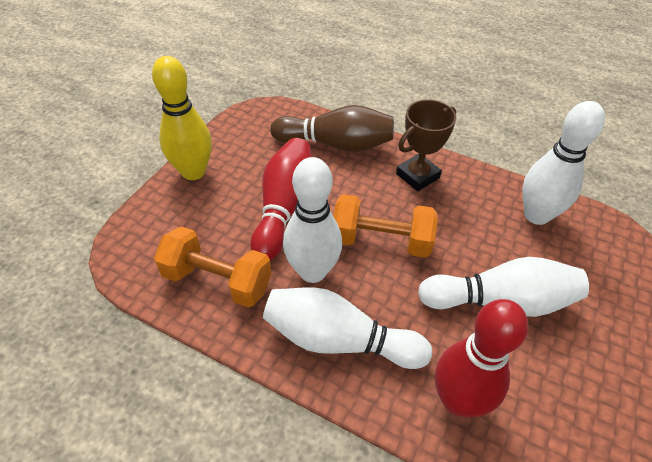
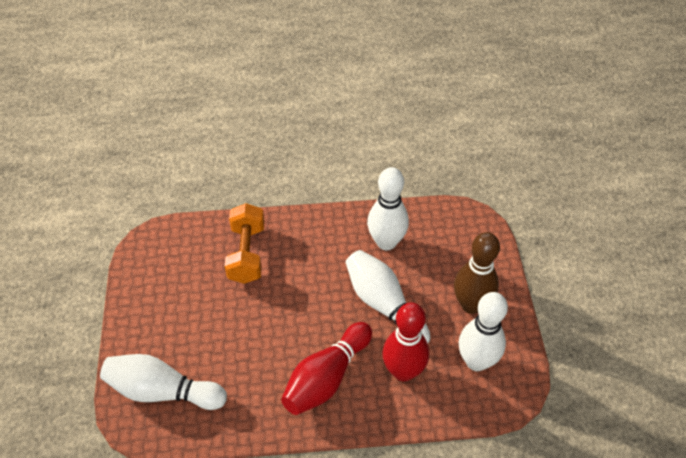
brown trophy: 1 -> 0
orange dumbbell: 2 -> 1
yellow bowling pin: 1 -> 0

